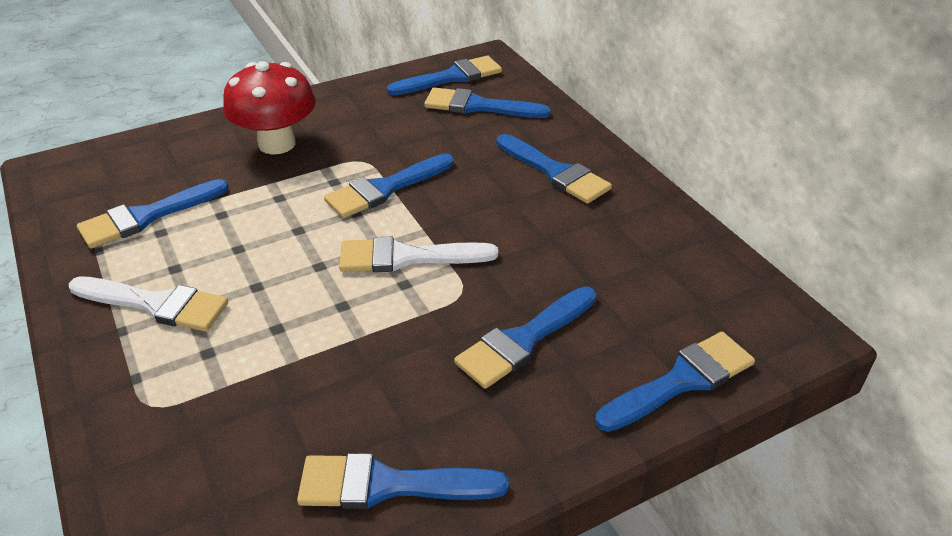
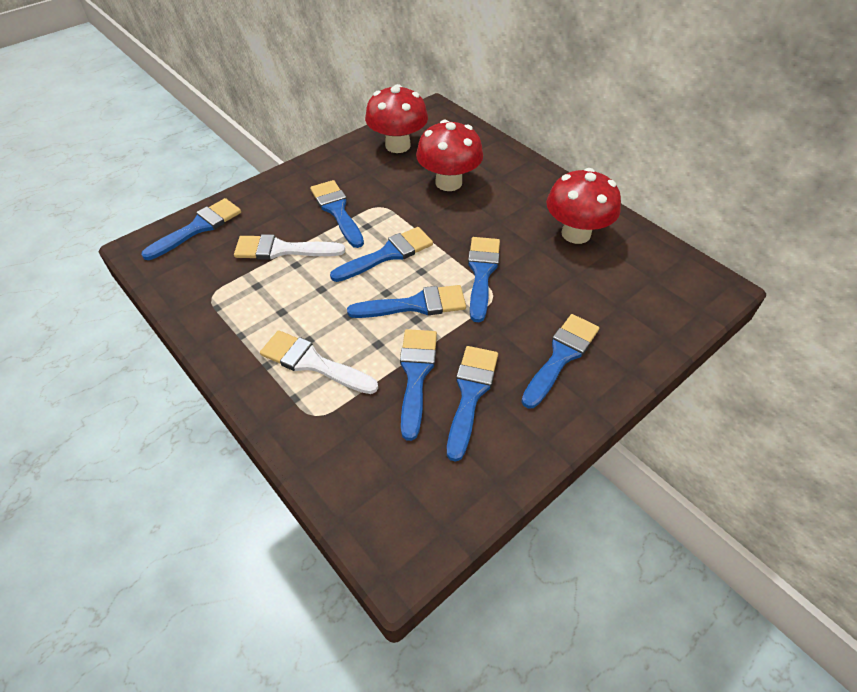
red mushroom: 1 -> 3

